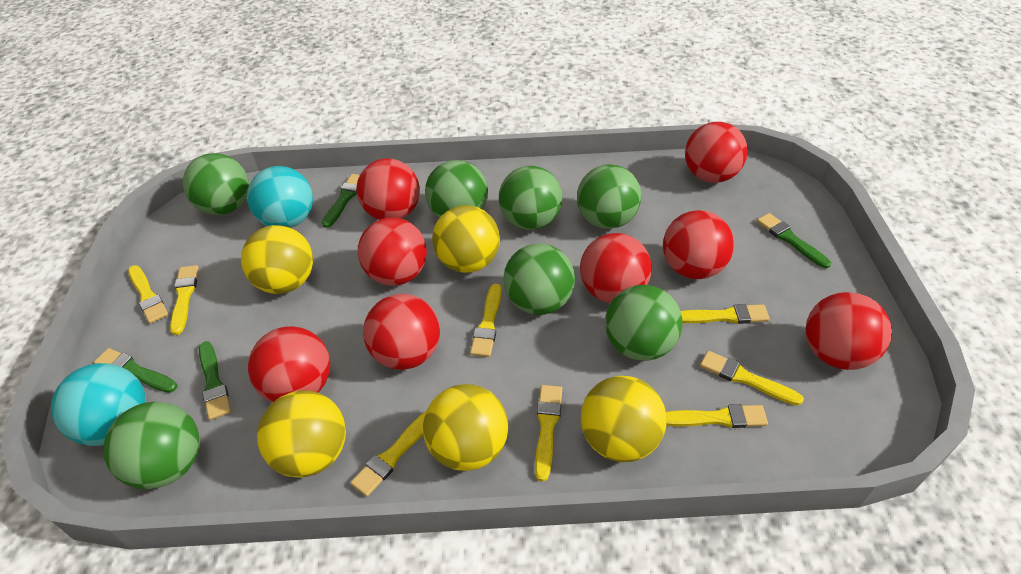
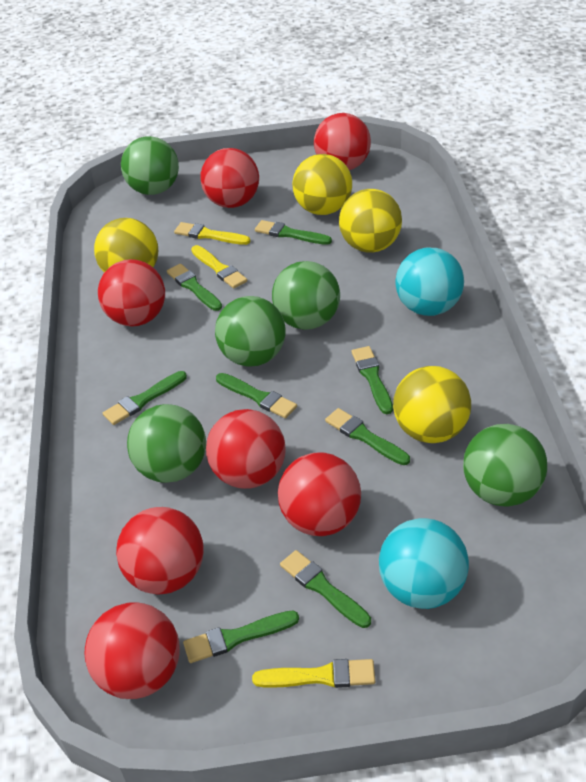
green ball: 7 -> 5
green brush: 4 -> 8
red ball: 8 -> 7
yellow ball: 5 -> 4
yellow brush: 8 -> 3

